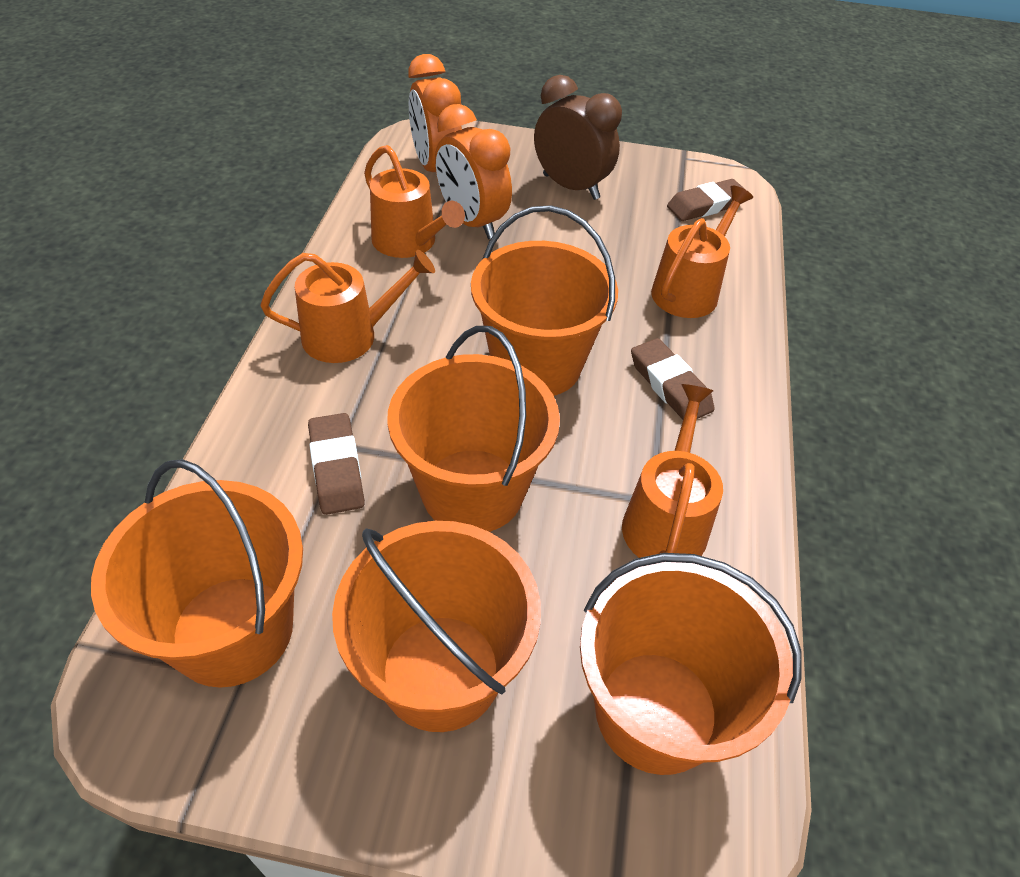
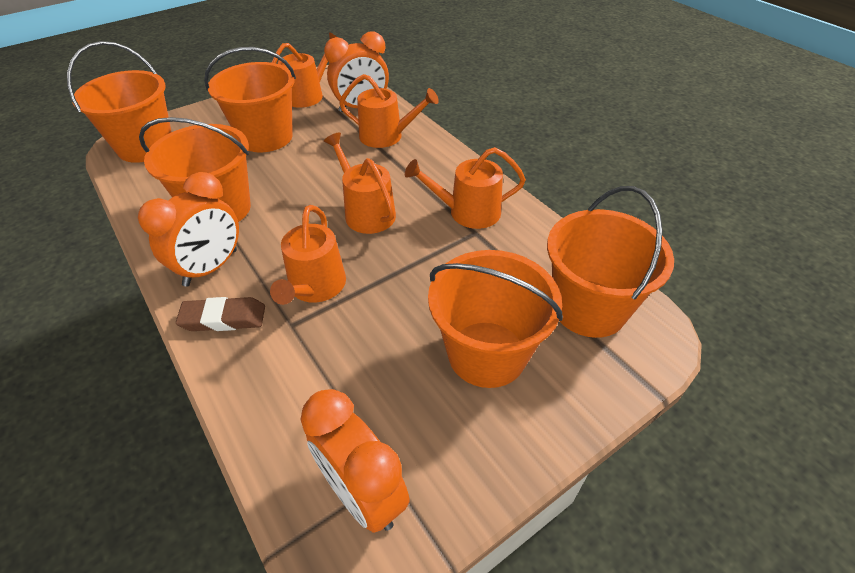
brown clock: 1 -> 0
brown eraser: 3 -> 1
orange clock: 2 -> 3
orange watering can: 4 -> 5

